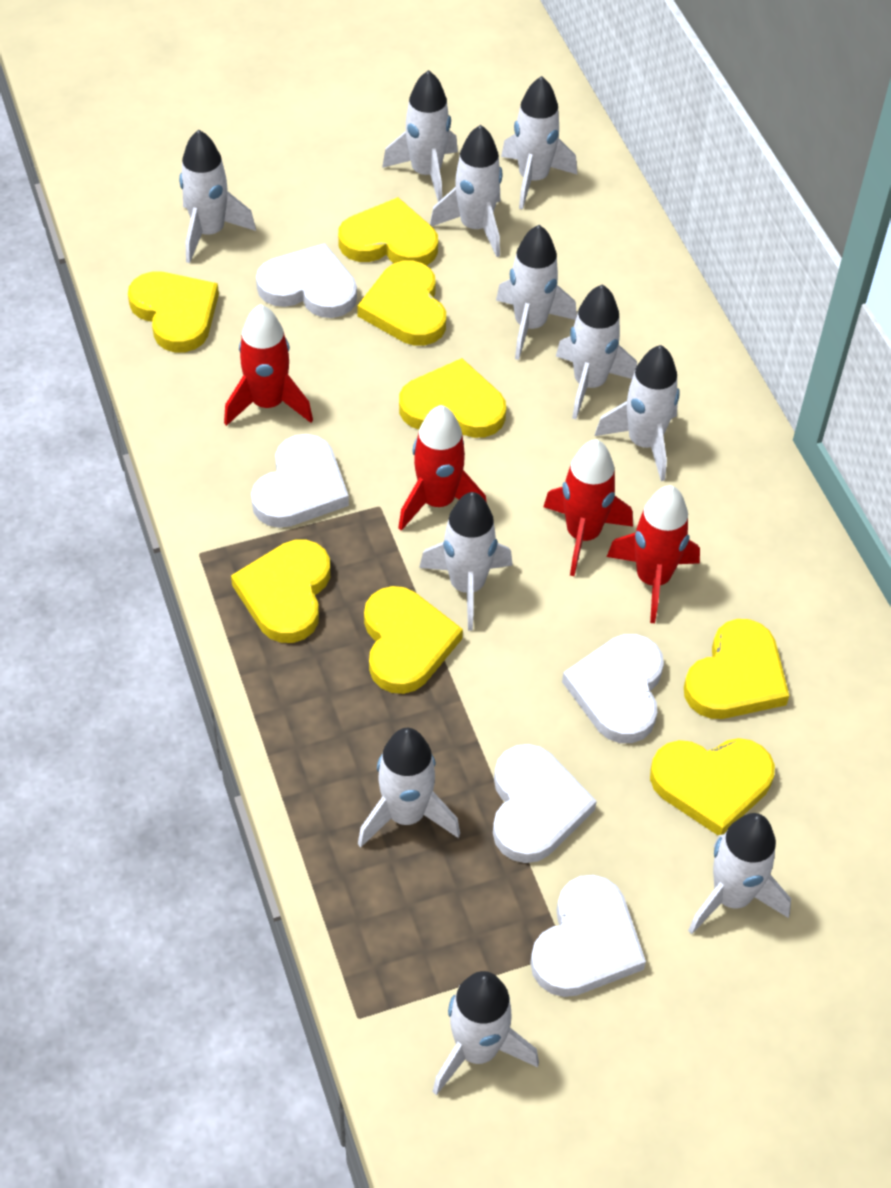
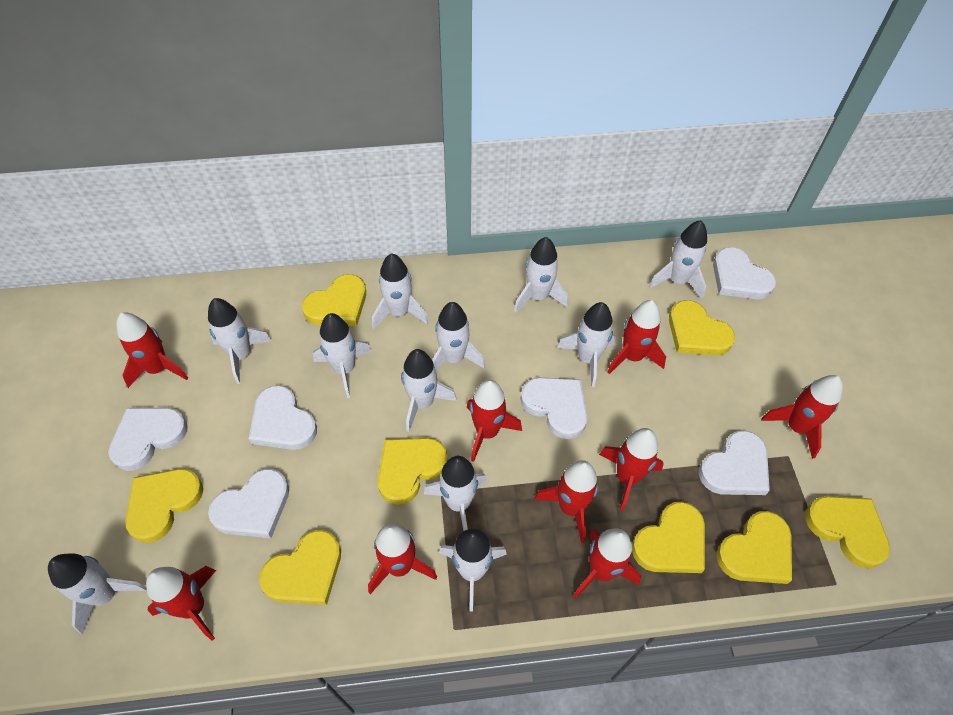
red rocket: 4 -> 9
white heart: 5 -> 6

